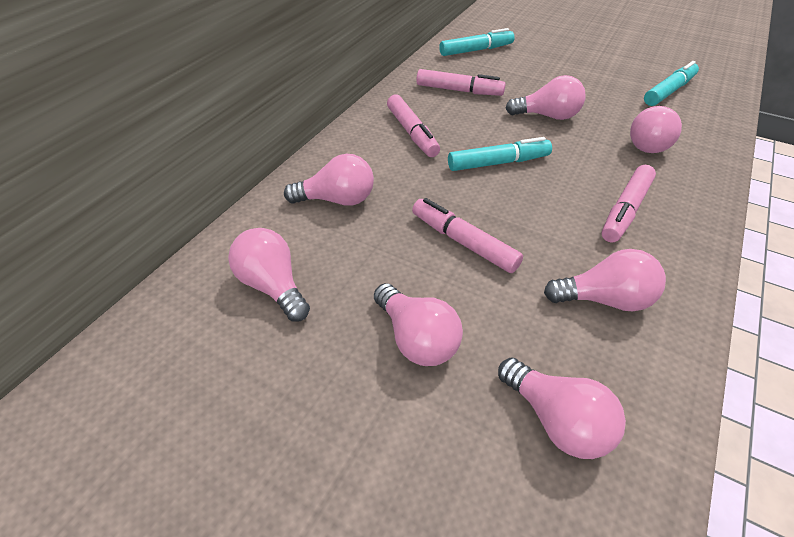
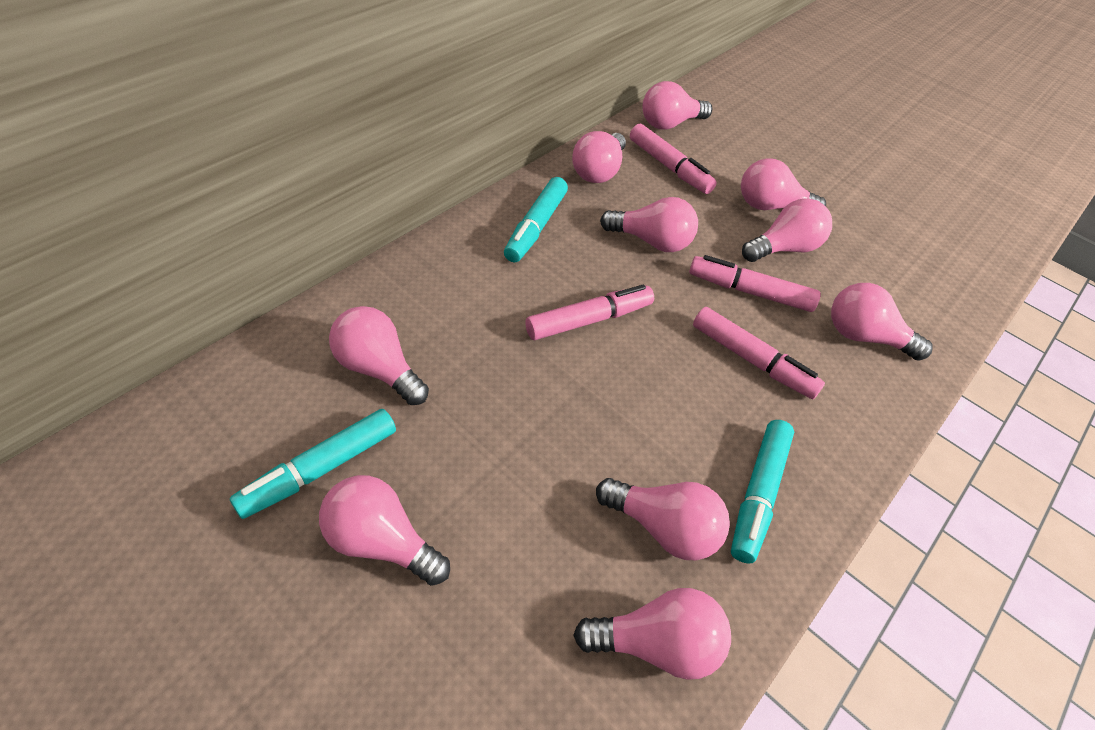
pink light bulb: 7 -> 10

